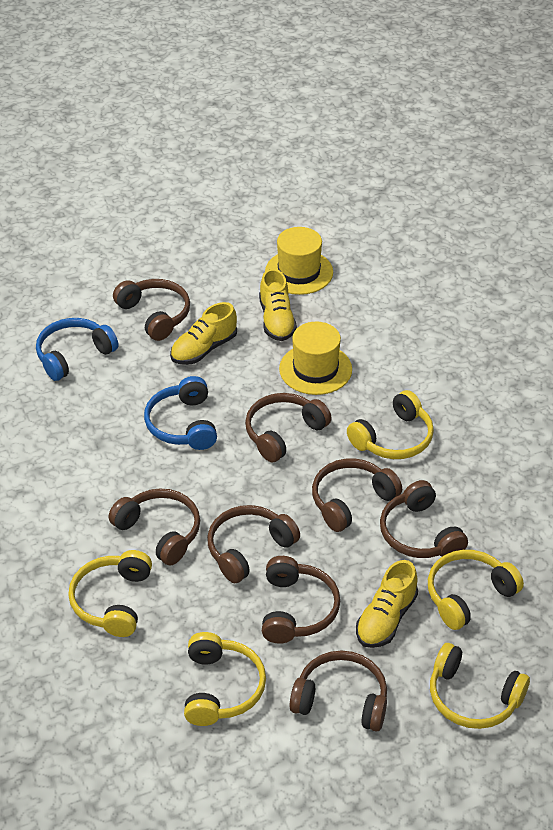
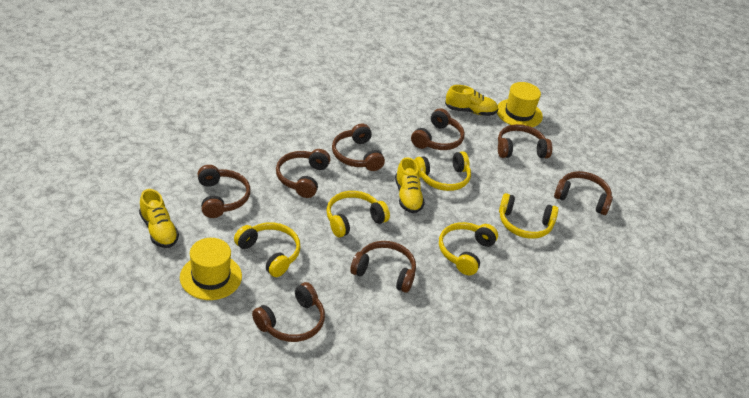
blue headphones: 2 -> 0

